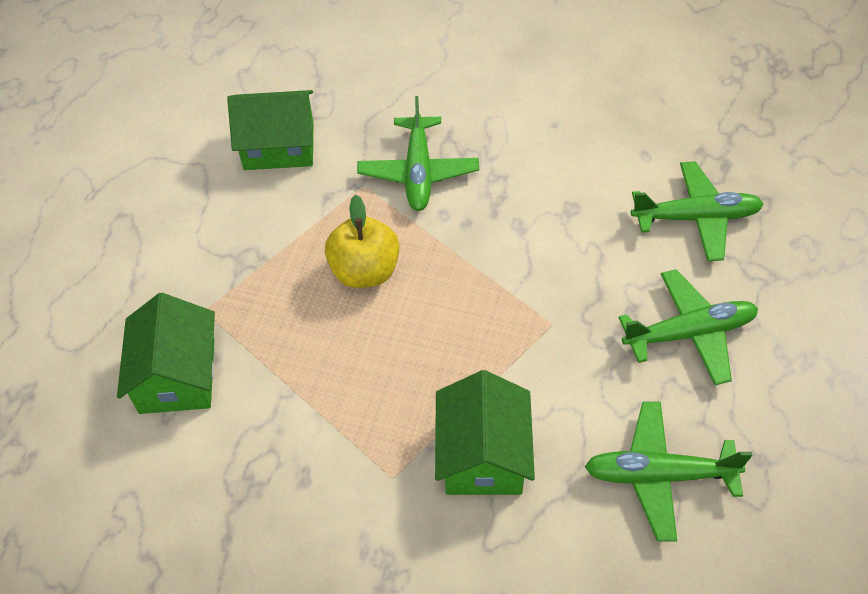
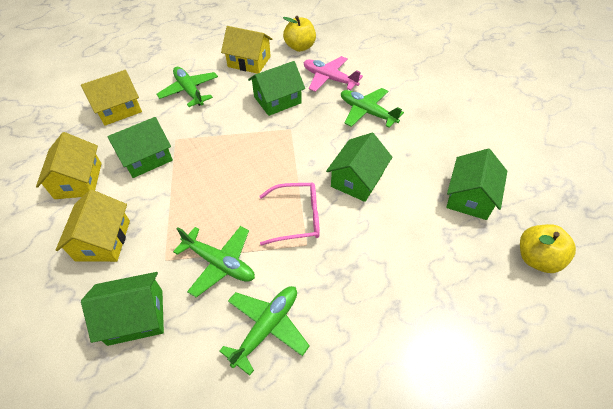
green house: 3 -> 5
pink glasses: 0 -> 1
pink plane: 0 -> 1
yellow apple: 1 -> 2
yellow house: 0 -> 4

